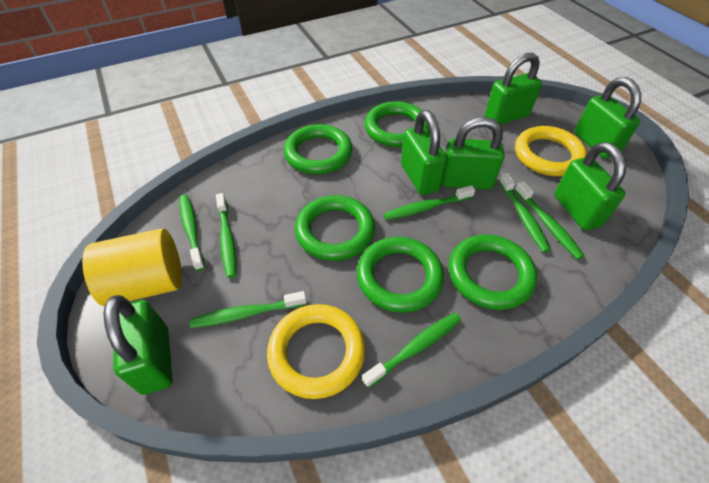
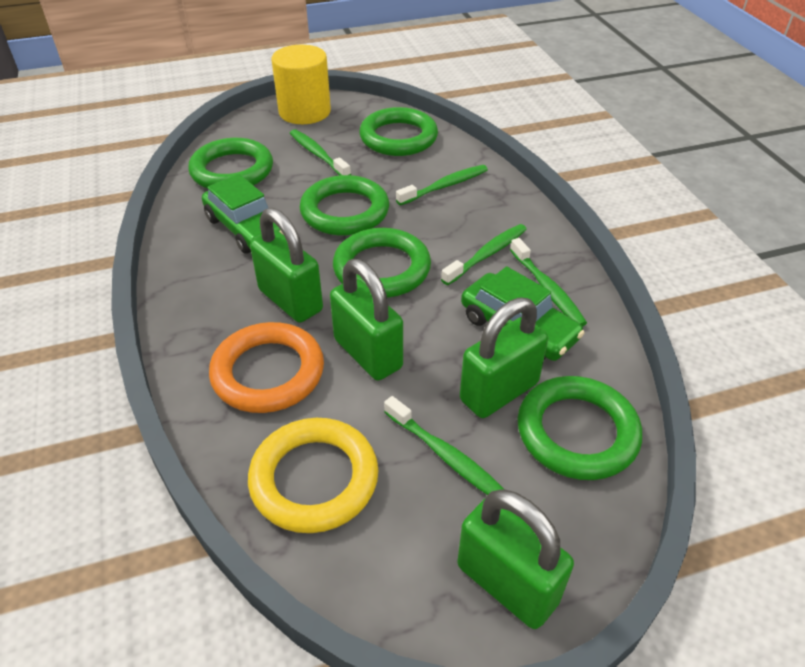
green car: 0 -> 2
green padlock: 6 -> 4
green toothbrush: 7 -> 5
orange ring: 0 -> 1
yellow ring: 2 -> 1

